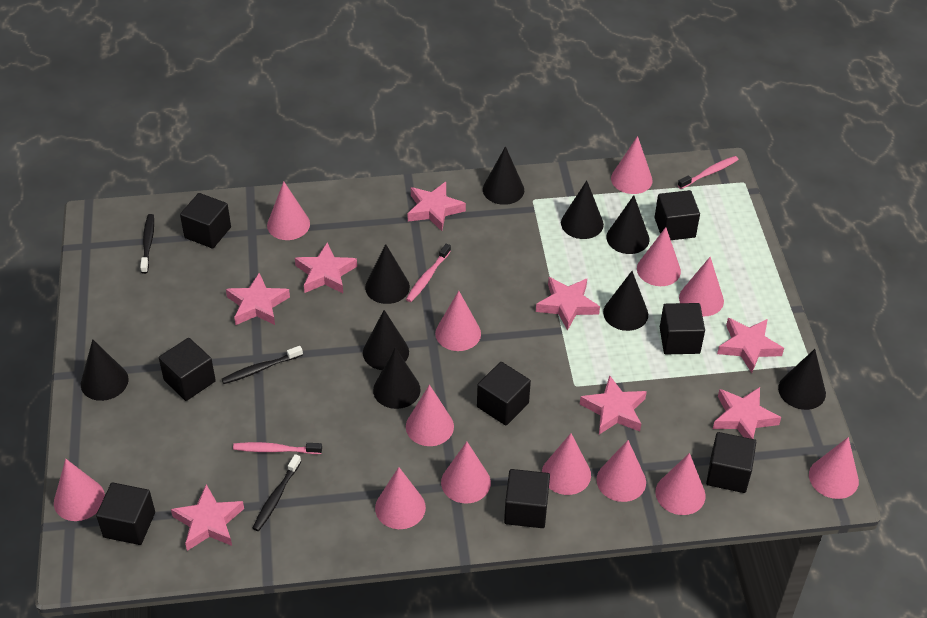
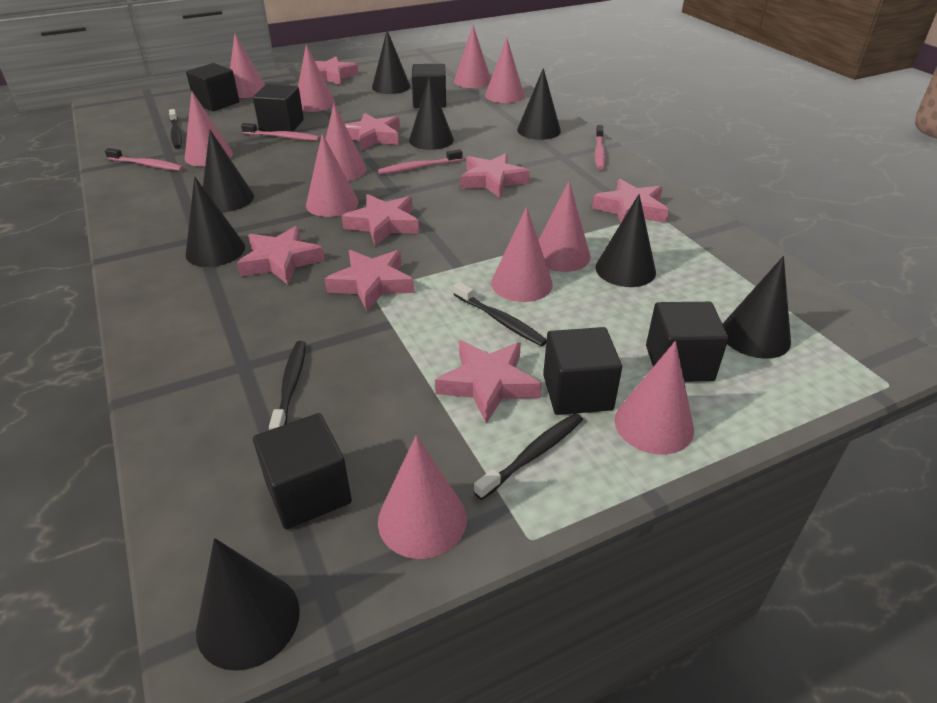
black cone: 9 -> 8
black cube: 8 -> 6
black toothbrush: 3 -> 4
pink cone: 13 -> 11
pink toothbrush: 3 -> 4

